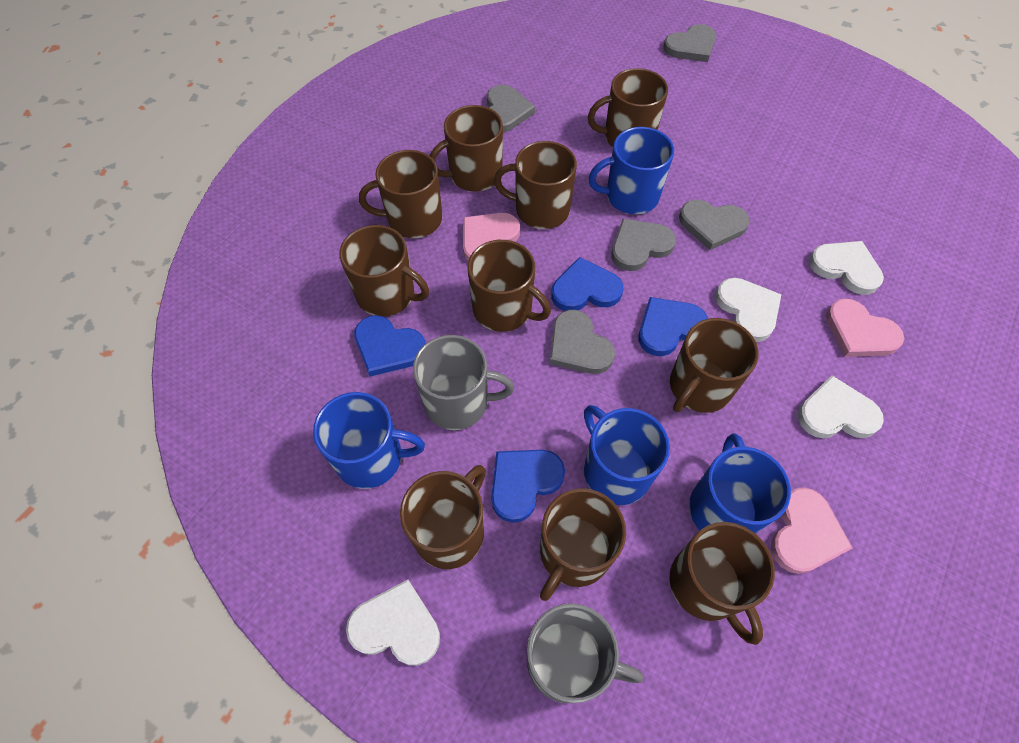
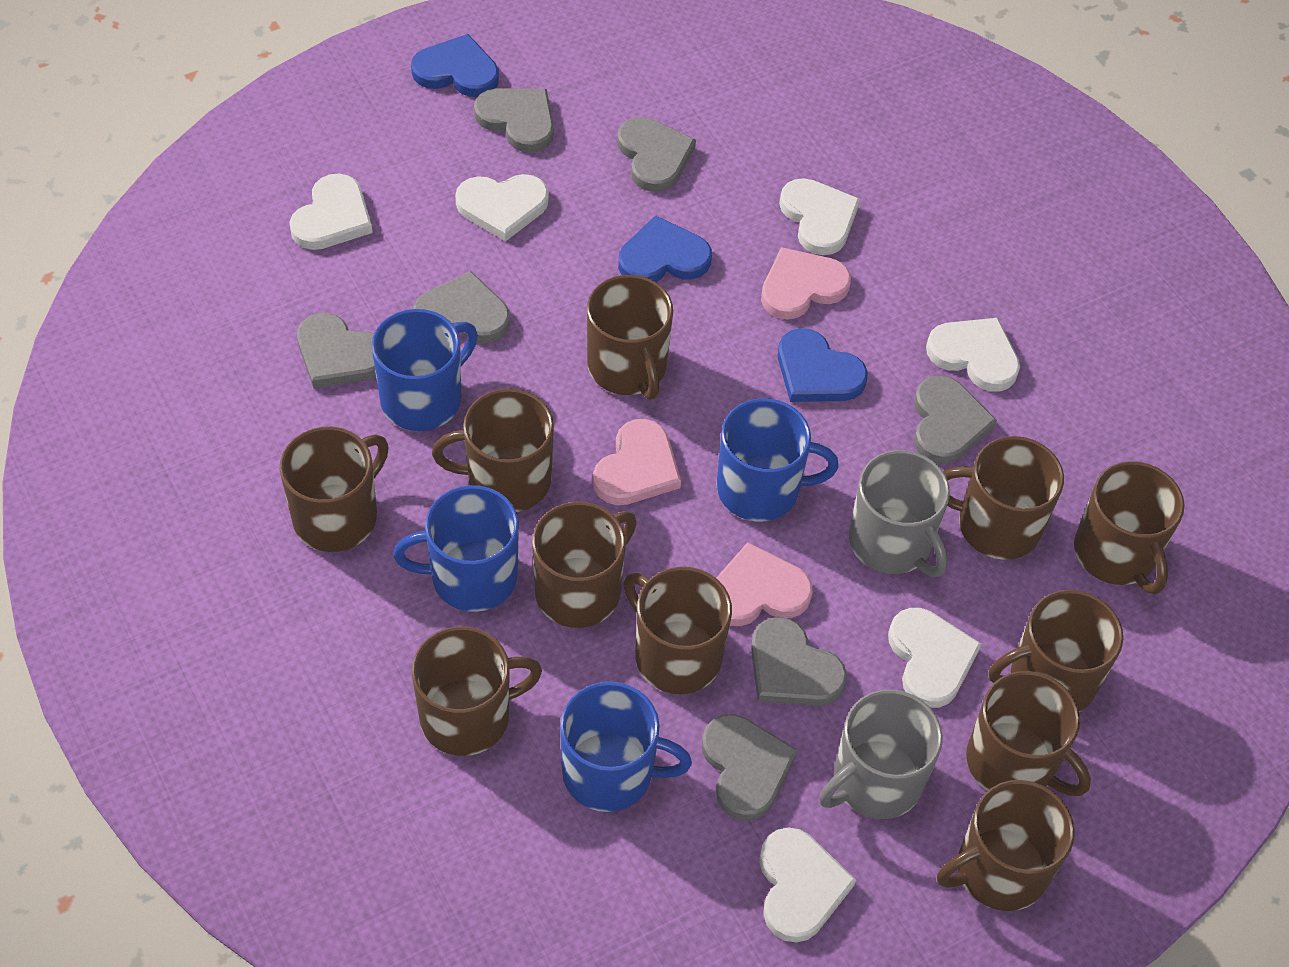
blue heart: 4 -> 3
brown mug: 10 -> 11
grey heart: 5 -> 7
white heart: 4 -> 6

